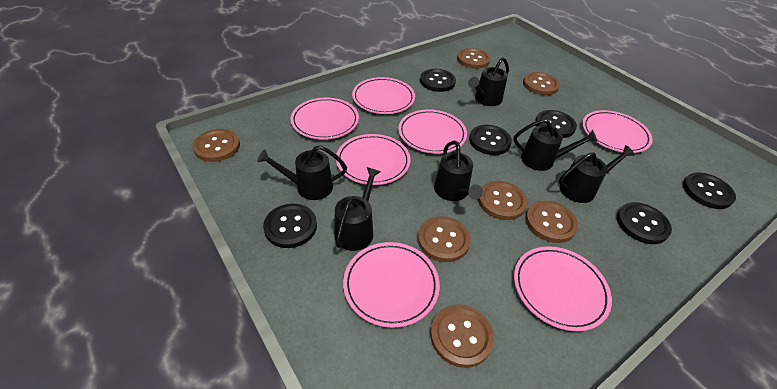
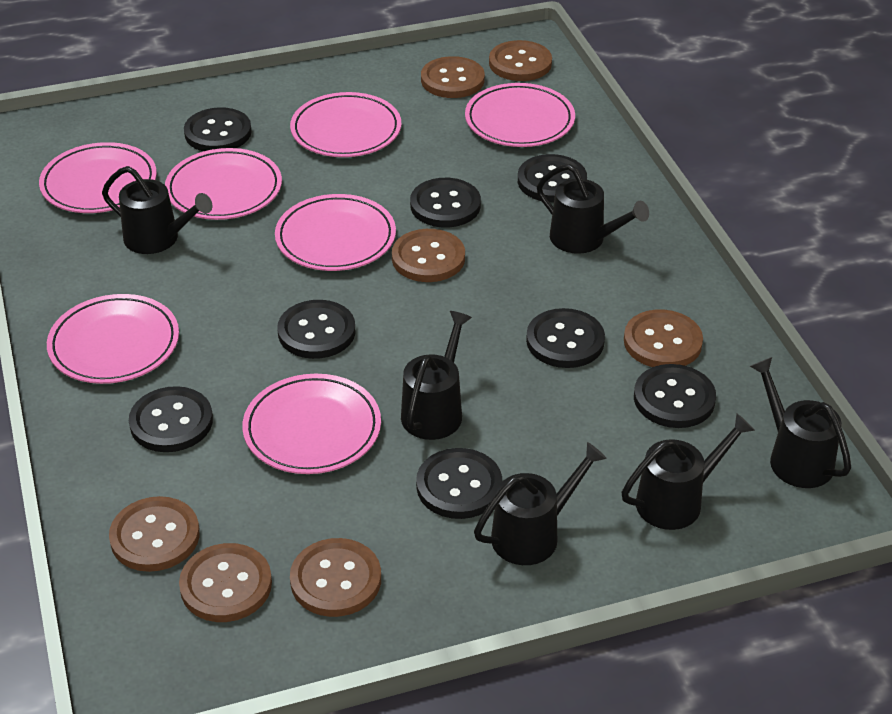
black button: 6 -> 8

